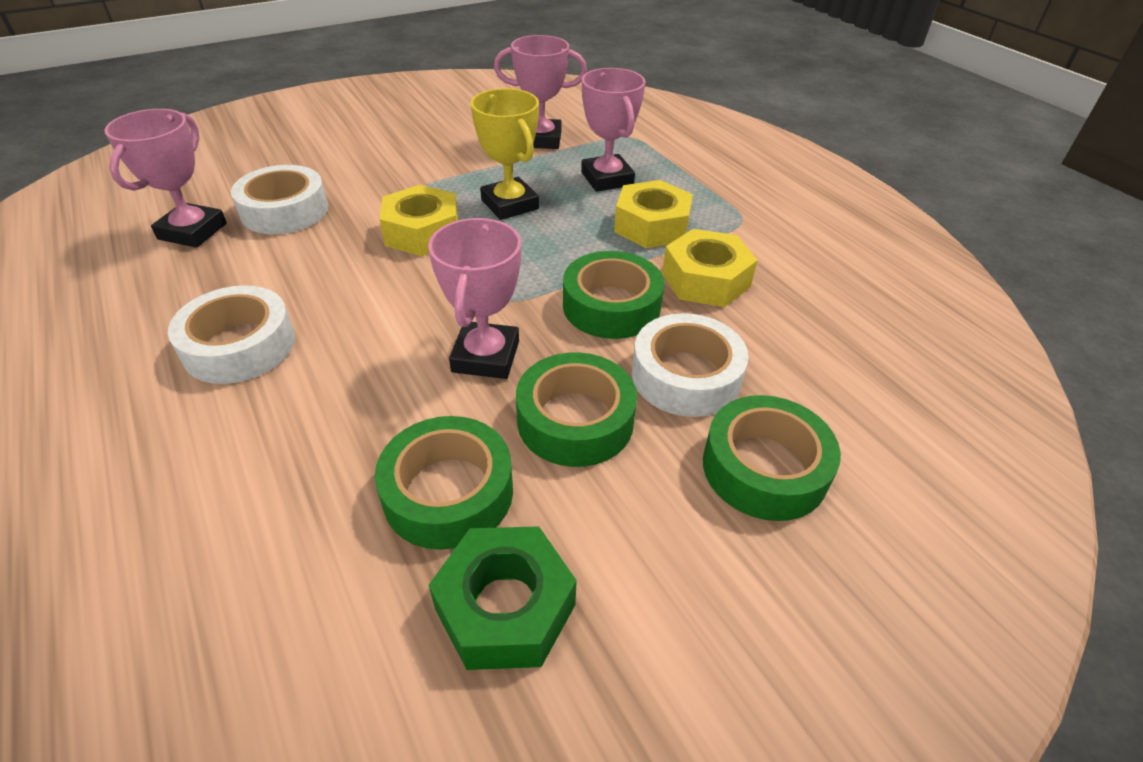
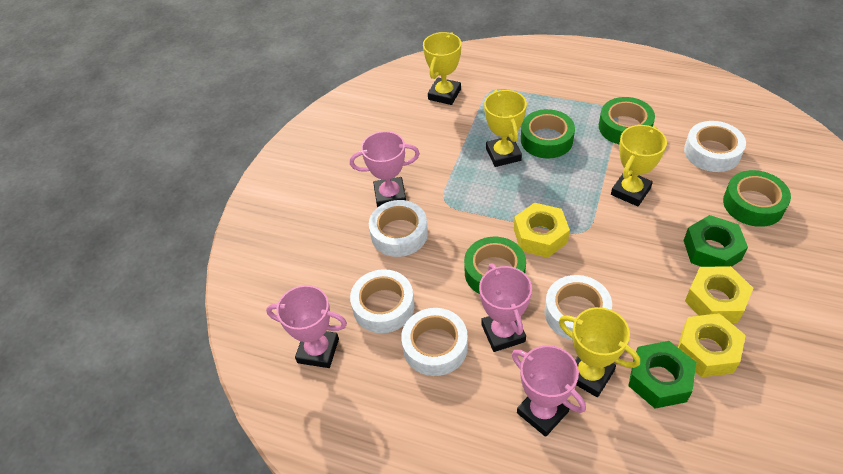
green nut: 1 -> 2
white tape: 3 -> 5
yellow trophy: 1 -> 4

